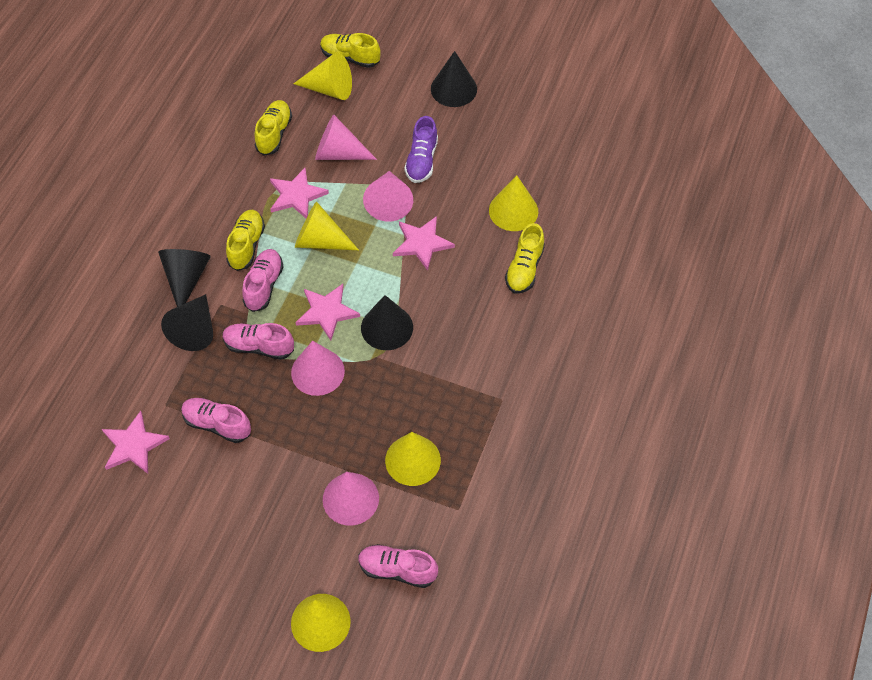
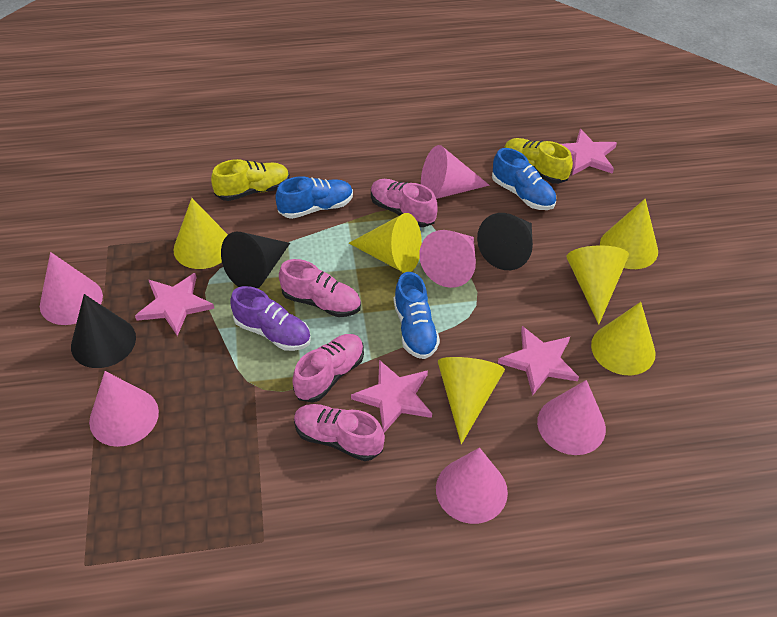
black cone: 4 -> 3
blue shoe: 0 -> 3
pink cone: 4 -> 6
yellow cone: 5 -> 6
yellow shoe: 4 -> 2

